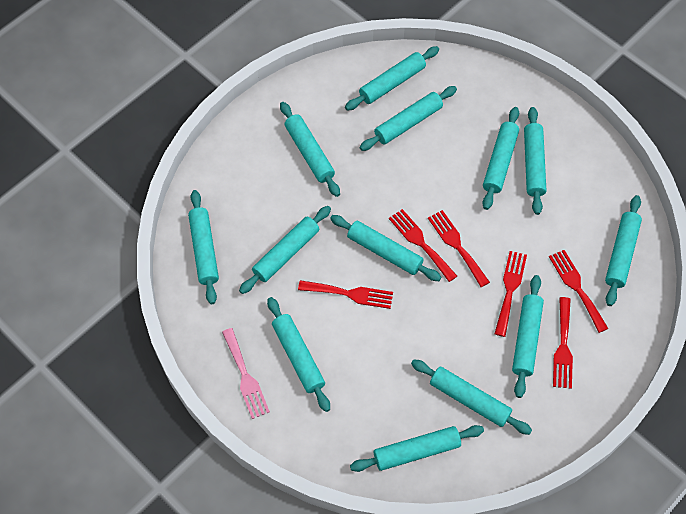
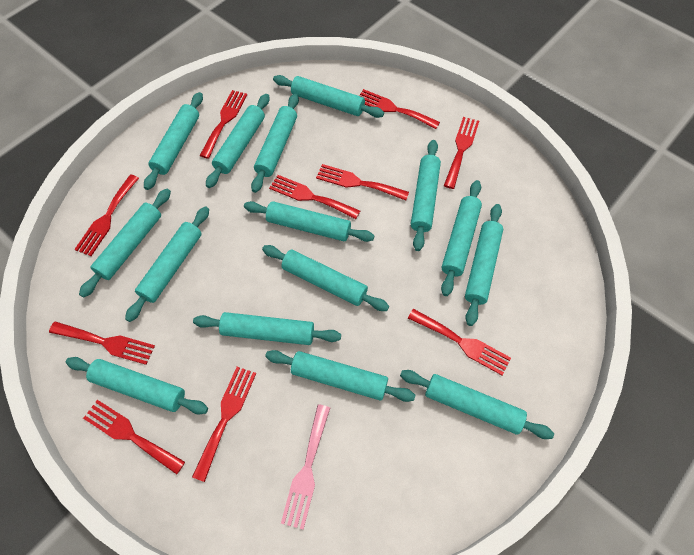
red fork: 6 -> 10
turquoise rolling pin: 13 -> 15

